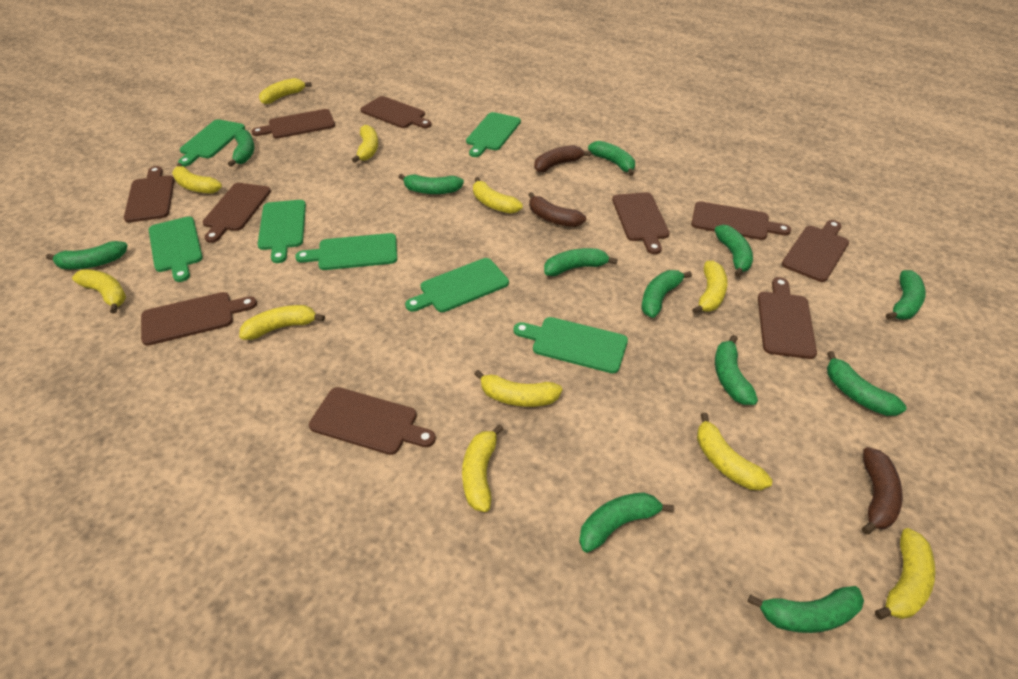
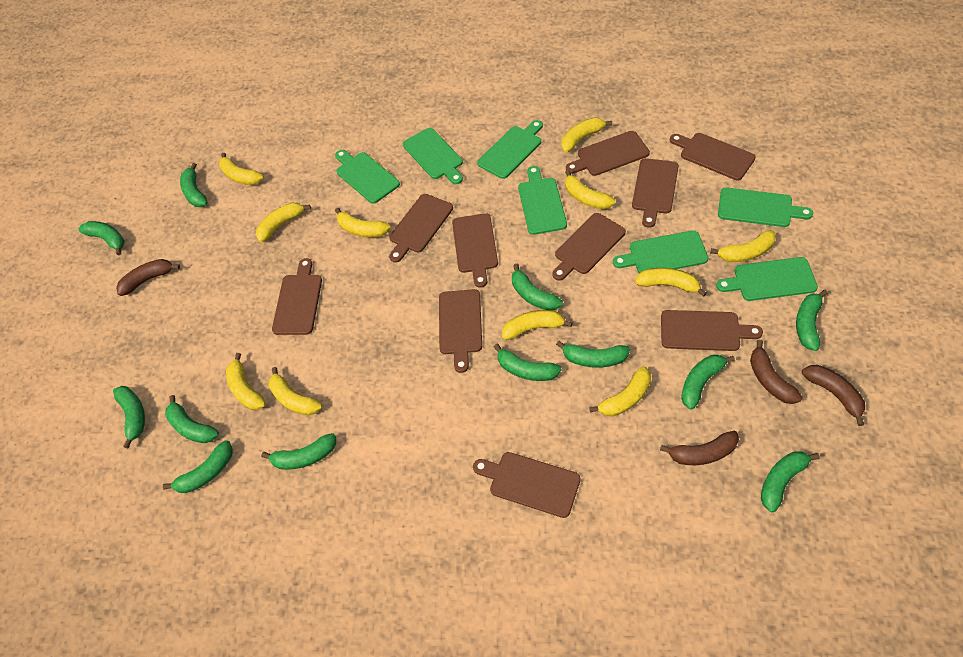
brown banana: 3 -> 4

